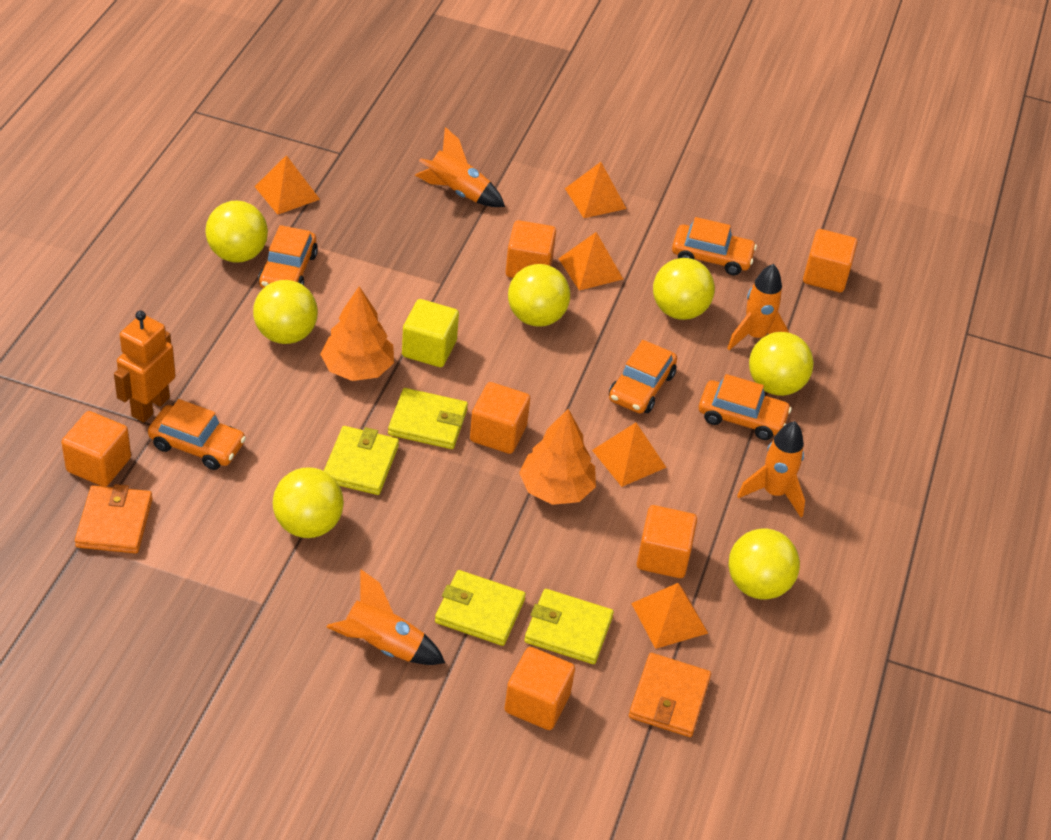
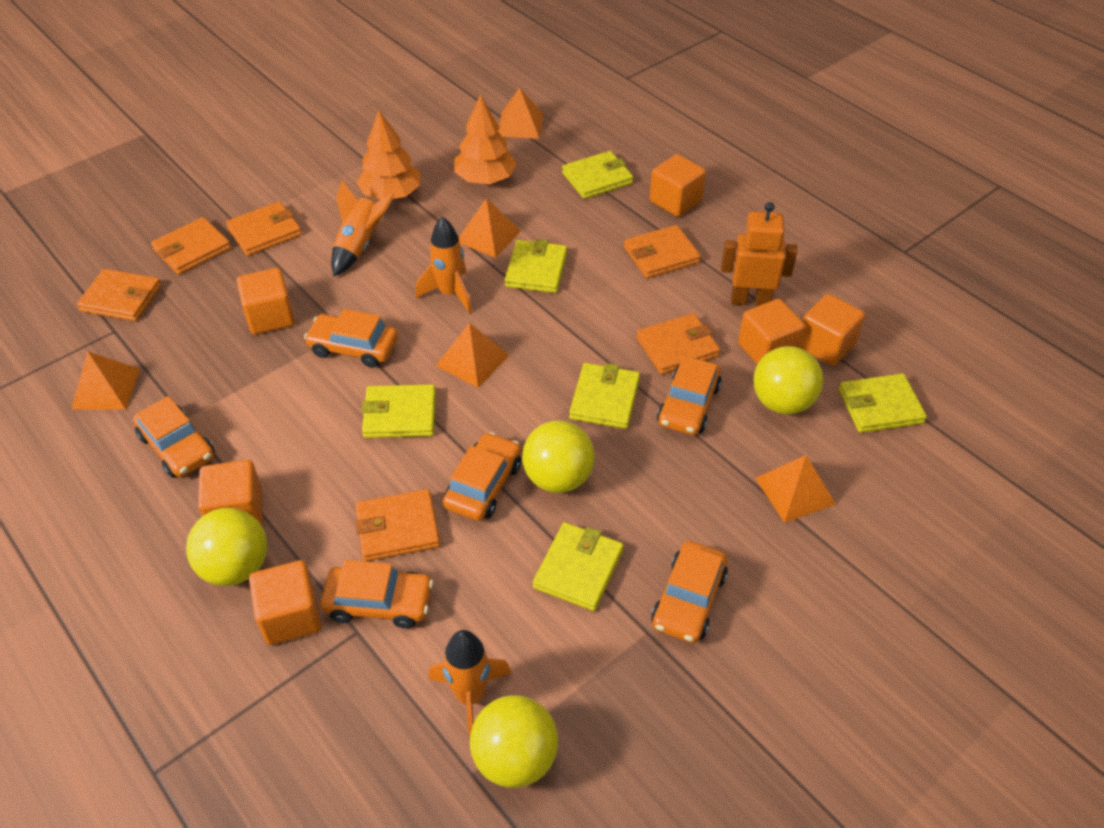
orange car: 5 -> 6
orange rocket: 4 -> 3
orange wallet: 2 -> 6
yellow ball: 7 -> 4
yellow cube: 1 -> 0
yellow wallet: 4 -> 6

